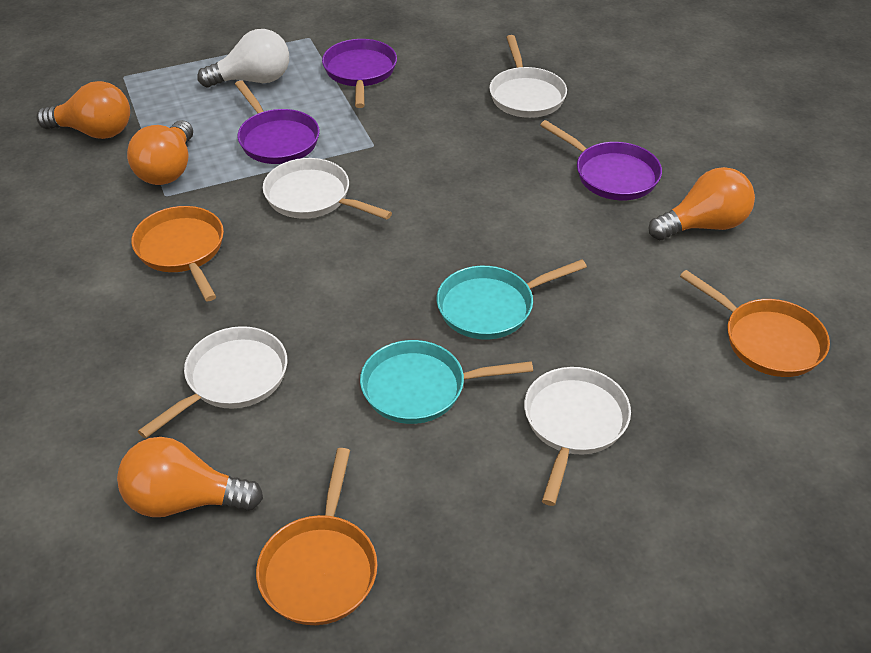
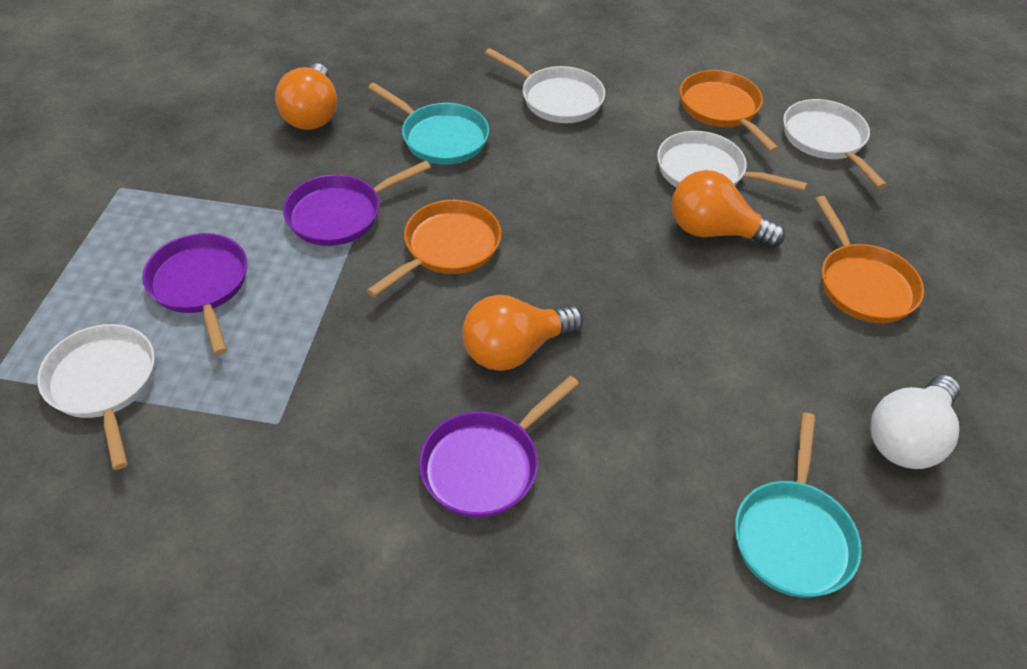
orange light bulb: 4 -> 3

